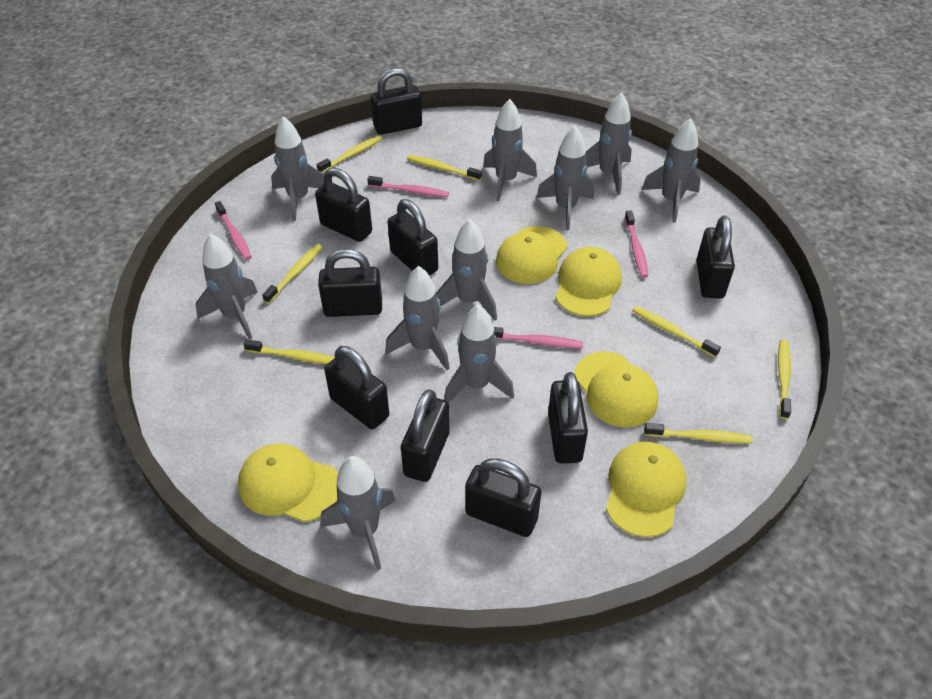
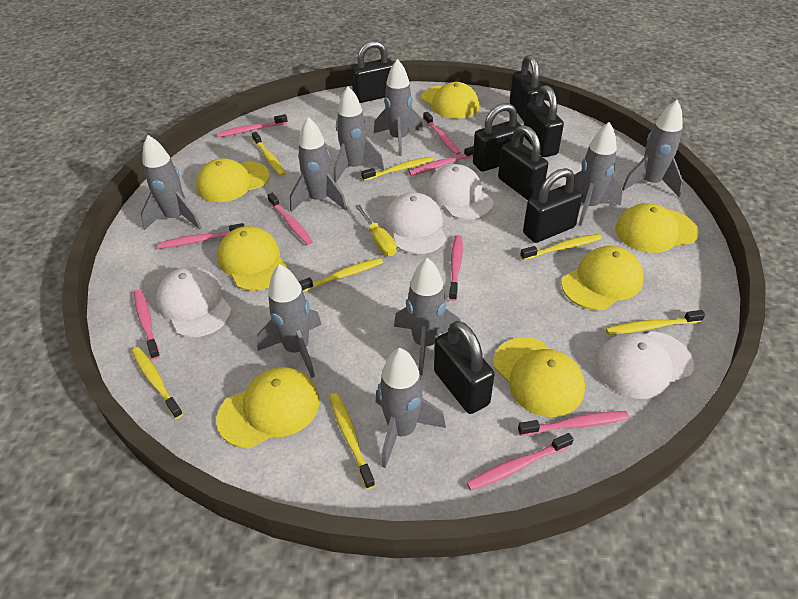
black padlock: 9 -> 7
grey rocket: 10 -> 9
pink toothbrush: 4 -> 9
white cap: 0 -> 4
yellow cap: 5 -> 7
yellow screwdriver: 0 -> 1

